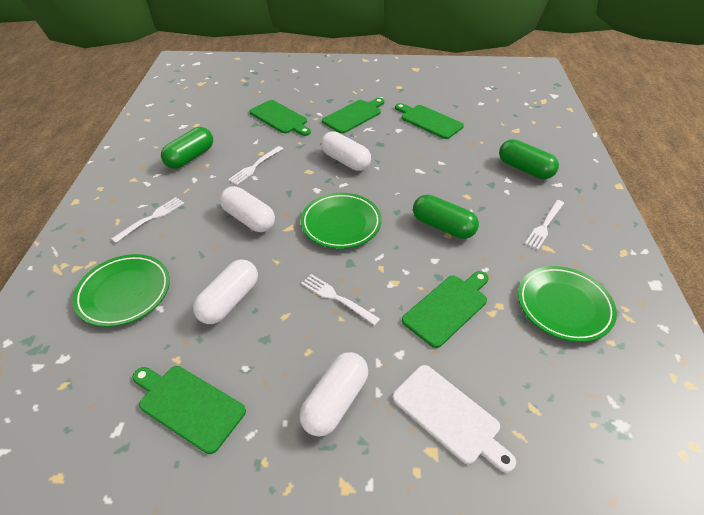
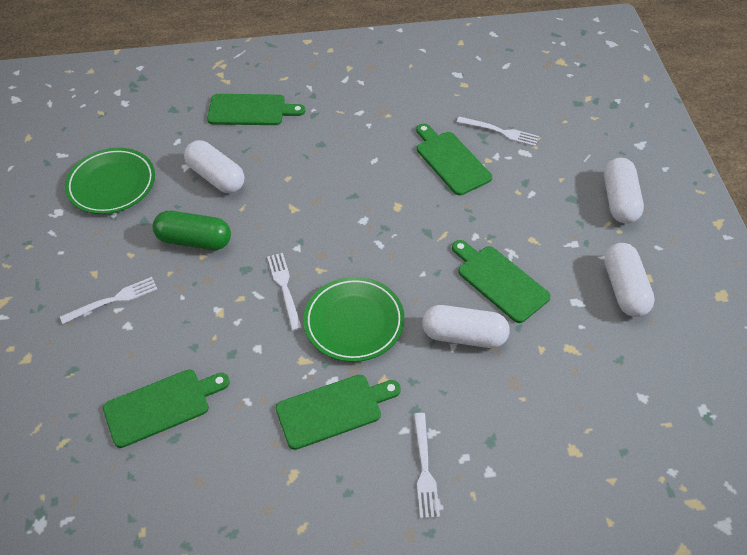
green capsule: 3 -> 1
green plate: 3 -> 2
white cutting board: 1 -> 0

